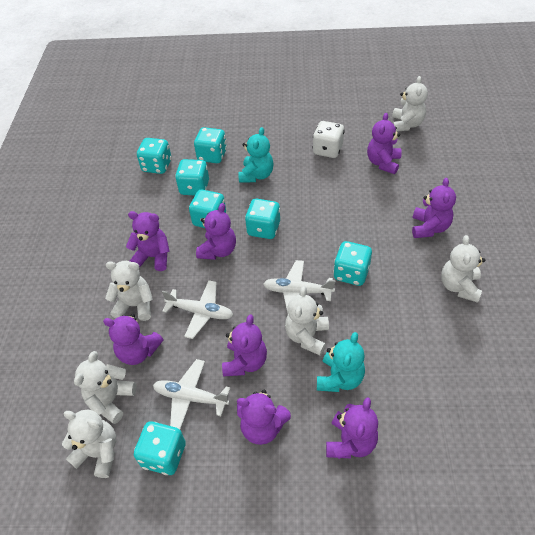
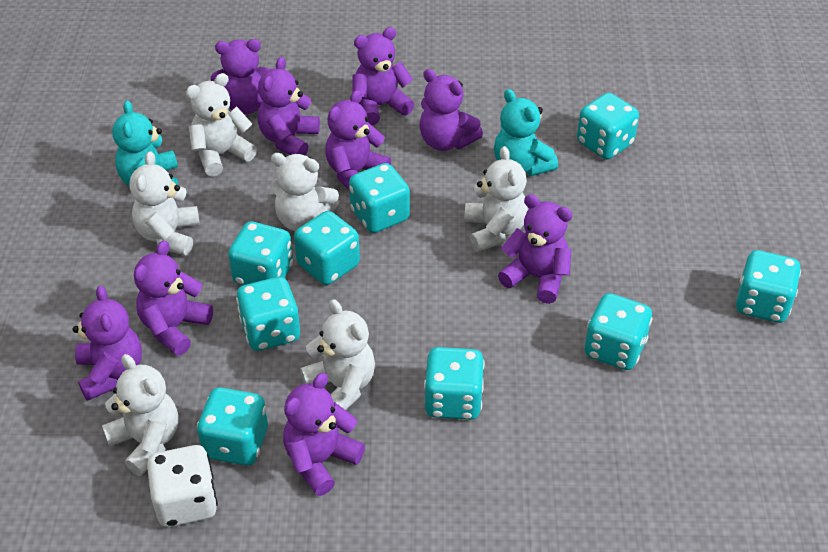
purple teddy bear: 8 -> 9
turquoise dice: 7 -> 9
white plane: 3 -> 0

